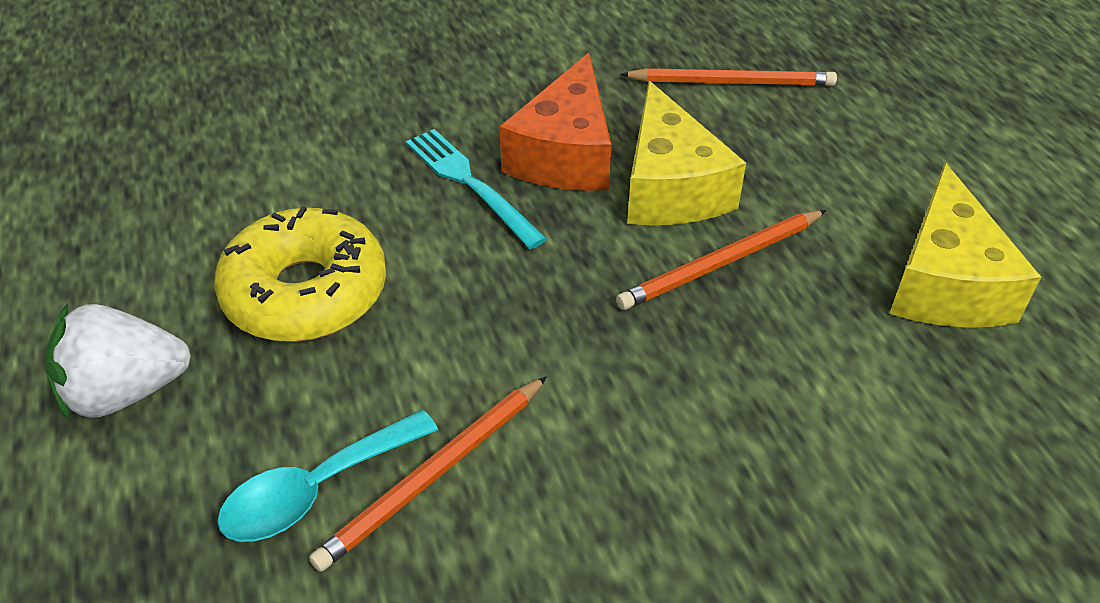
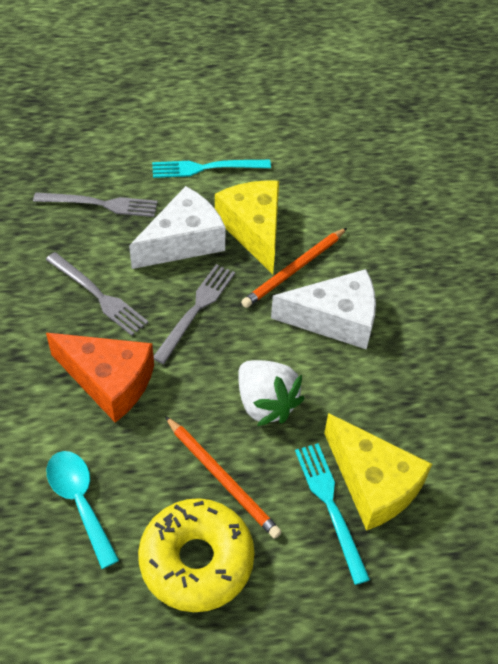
grey fork: 0 -> 3
orange pencil: 3 -> 2
turquoise fork: 1 -> 2
white cheese: 0 -> 2

